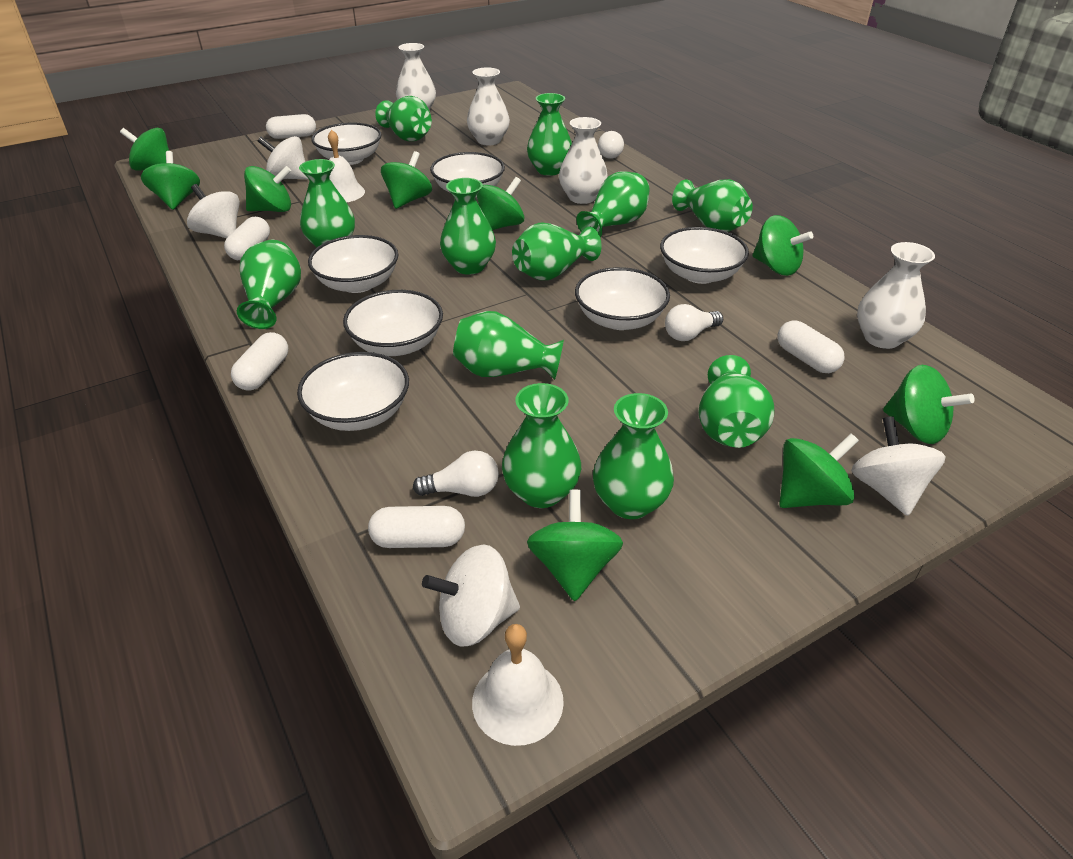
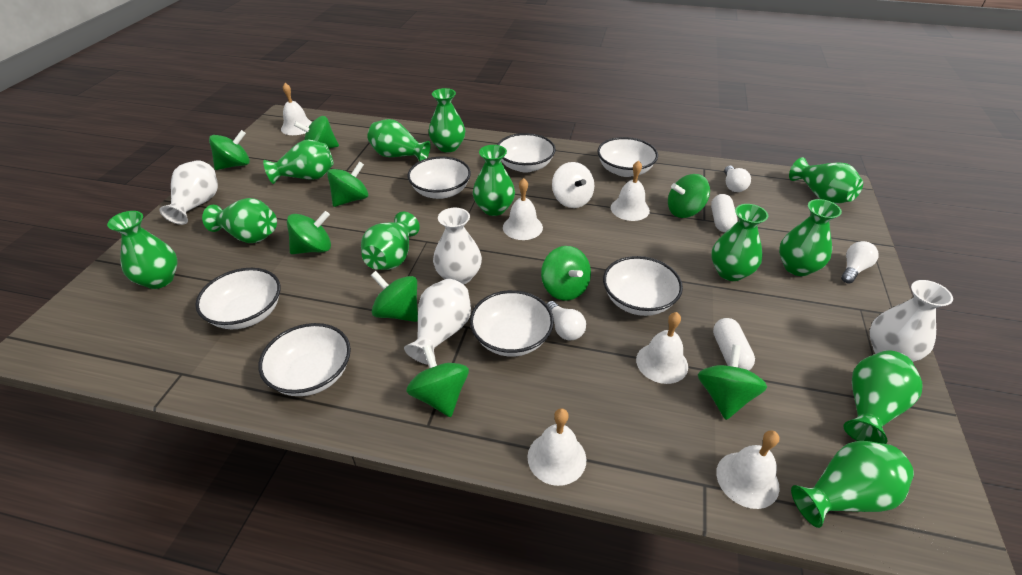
white bell: 2 -> 6
white capsule: 5 -> 2
white spinning top: 4 -> 1

